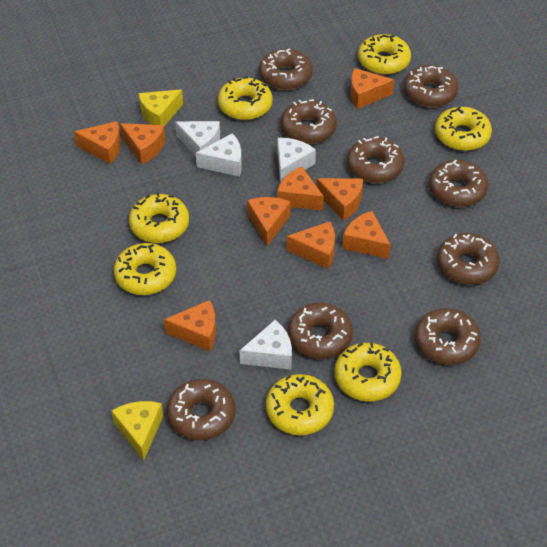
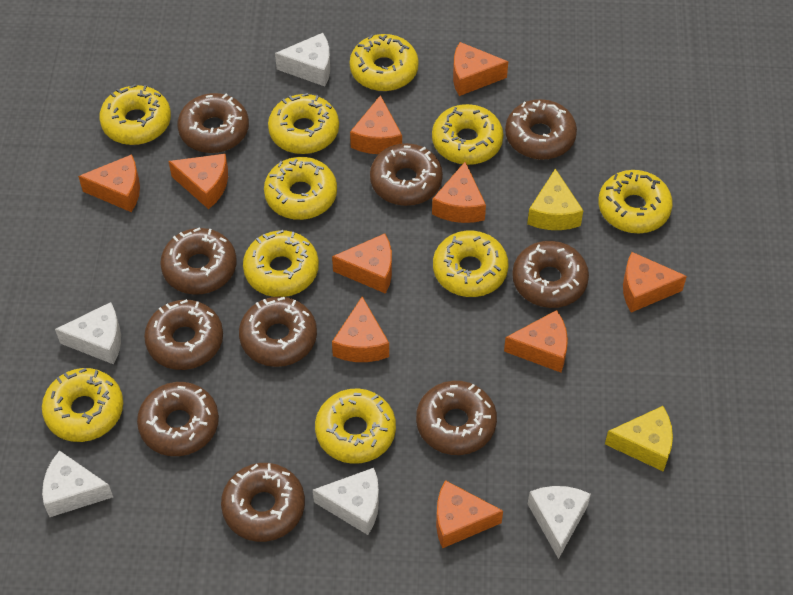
brown donut: 9 -> 10
orange cheese: 9 -> 10
white cheese: 4 -> 5
yellow donut: 7 -> 10

